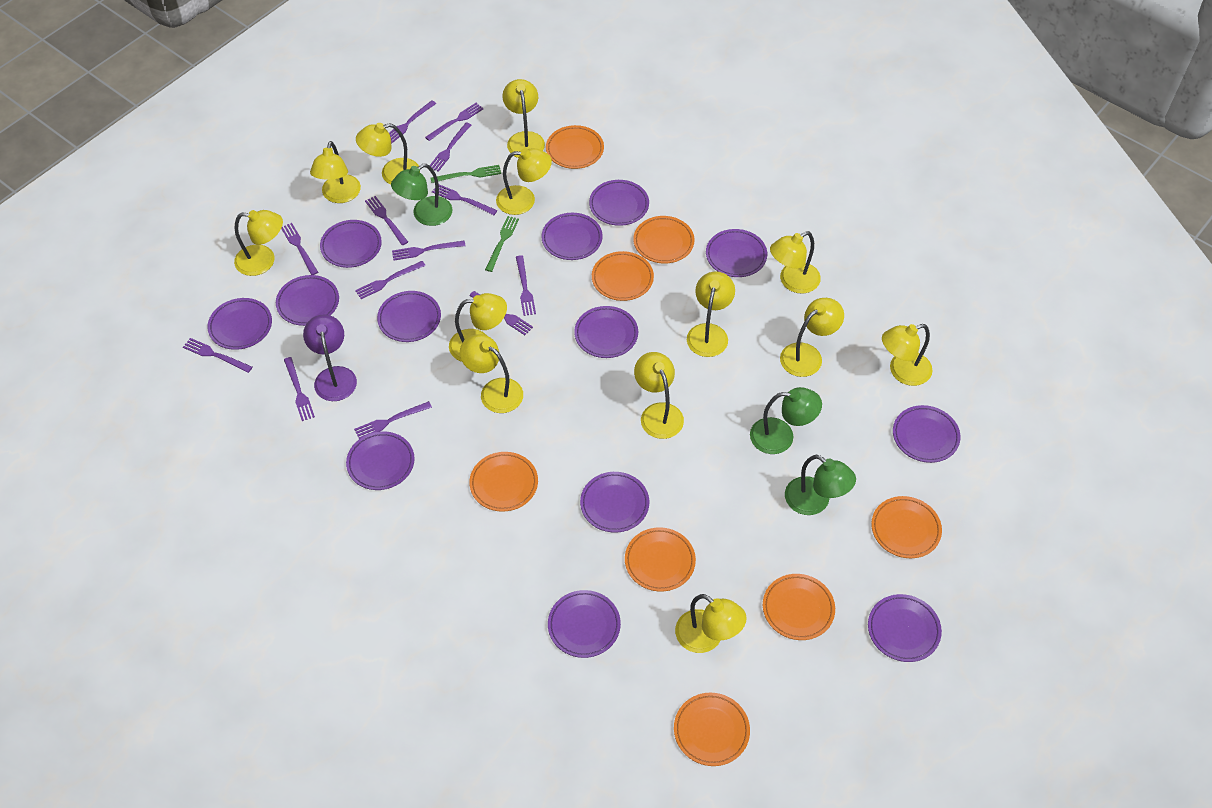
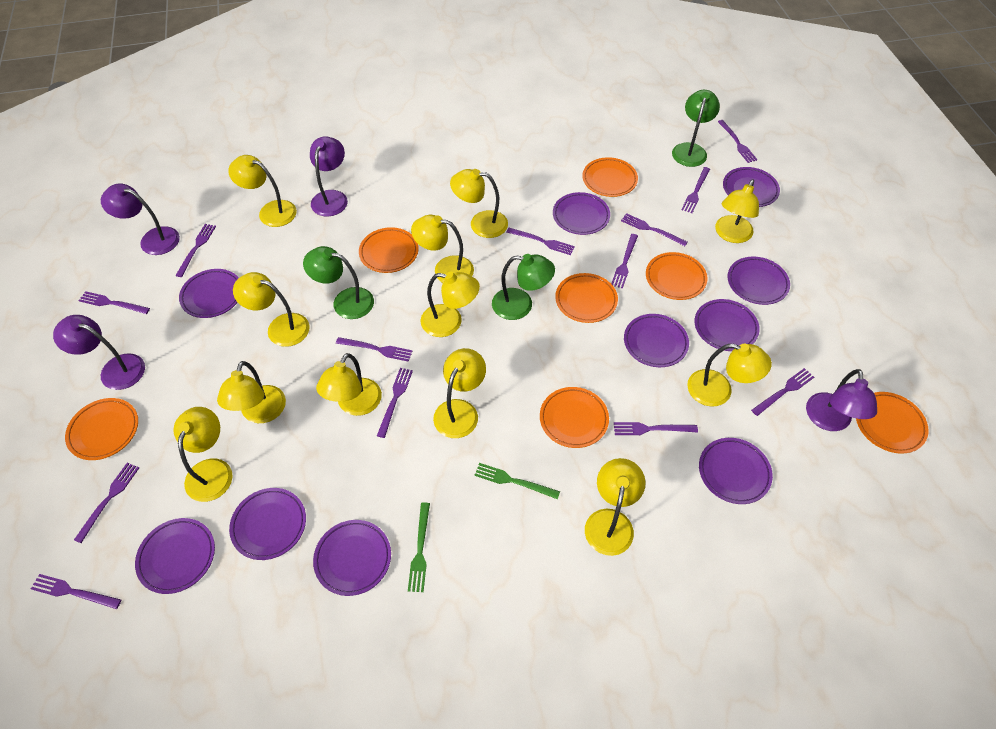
orange plate: 8 -> 7
purple lamp: 1 -> 4
purple plate: 13 -> 10
yellow lamp: 13 -> 12

